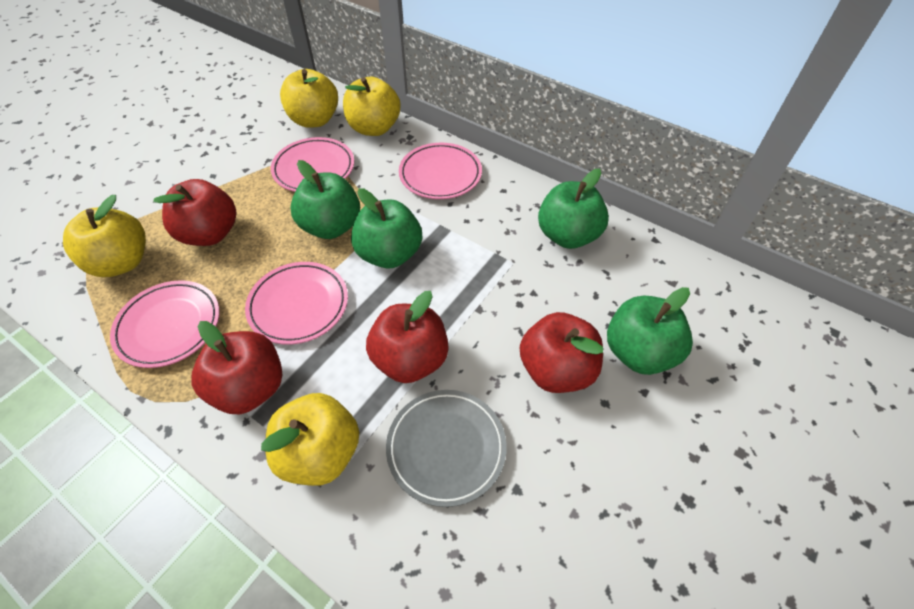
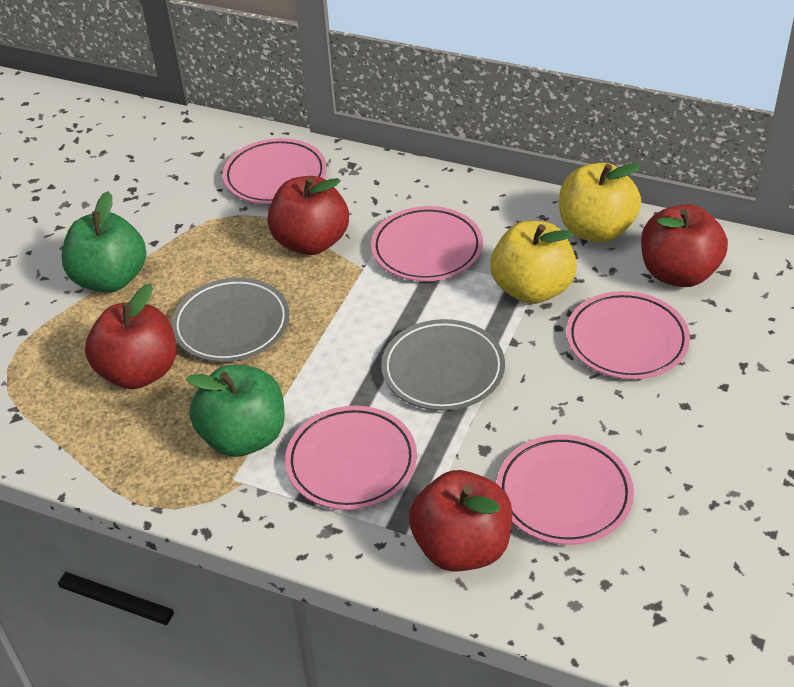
green apple: 4 -> 2
grey plate: 1 -> 2
pink plate: 4 -> 5
yellow apple: 4 -> 2

